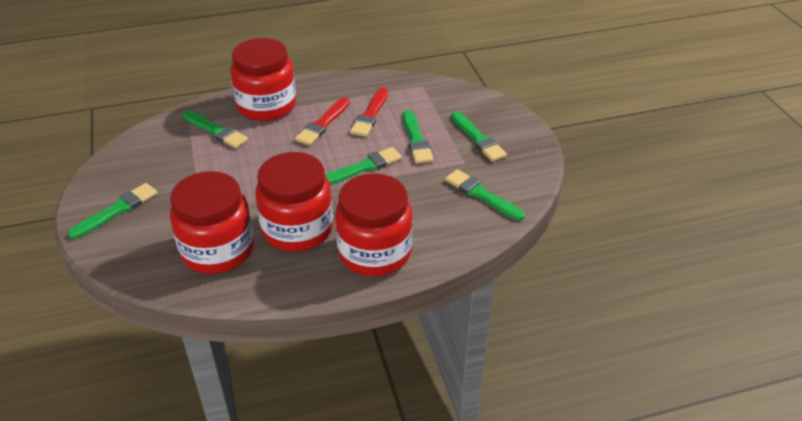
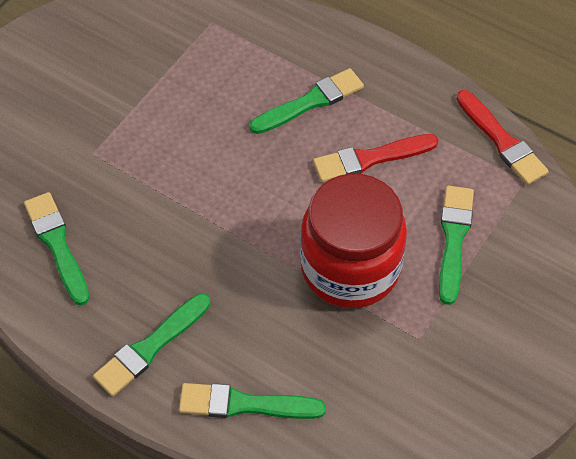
green brush: 6 -> 5
red jar: 4 -> 1

